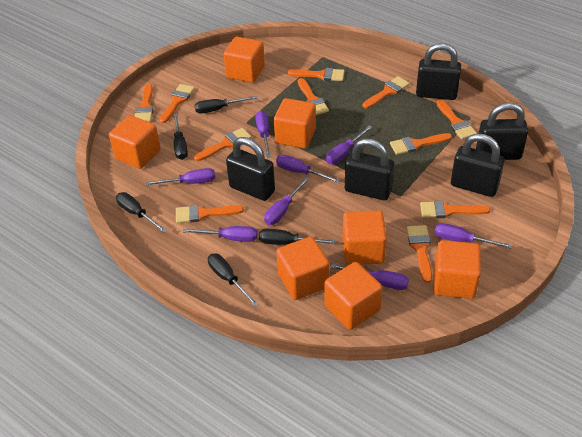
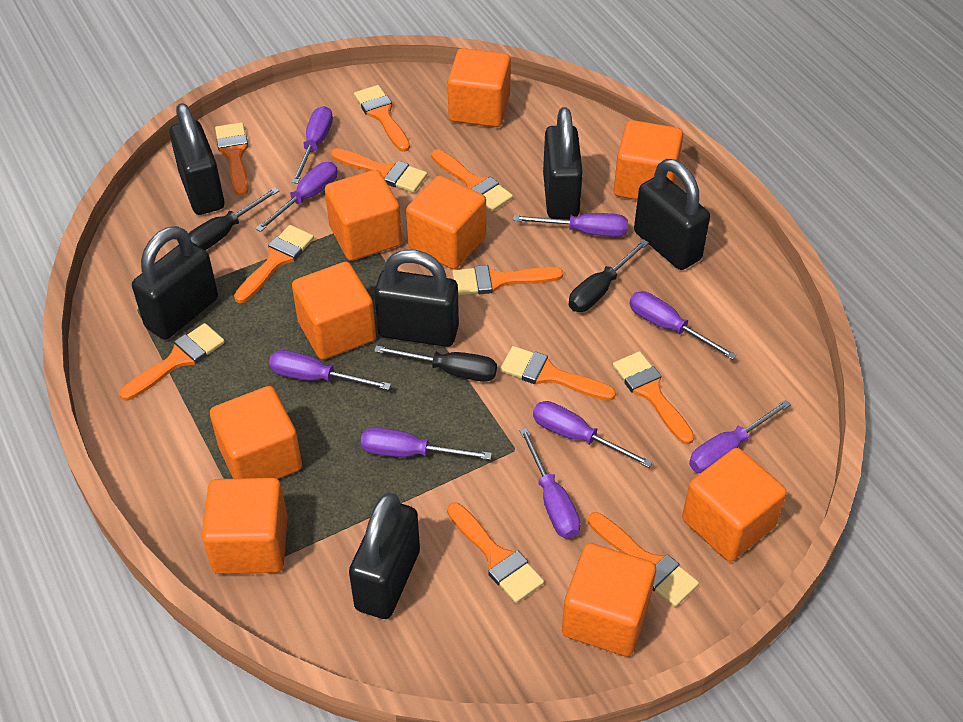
black padlock: 5 -> 6
black screwdriver: 5 -> 3
orange cube: 7 -> 9
purple screwdriver: 8 -> 9

